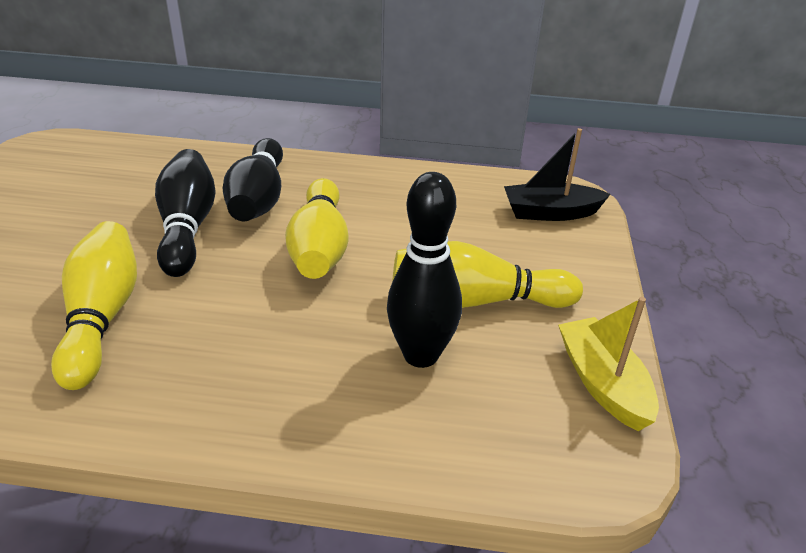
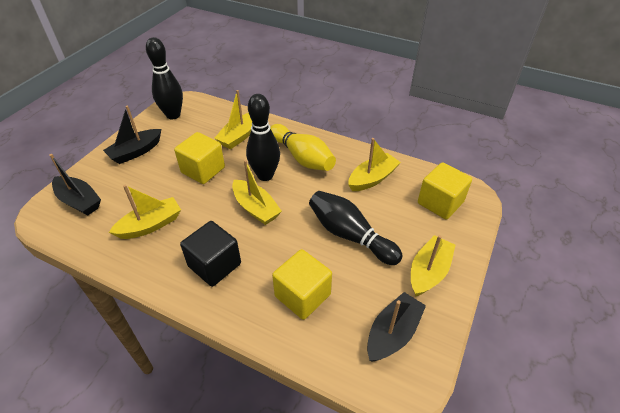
black boat: 1 -> 3
black cube: 0 -> 1
yellow boat: 1 -> 5
yellow bowling pin: 3 -> 1
yellow cube: 0 -> 3

